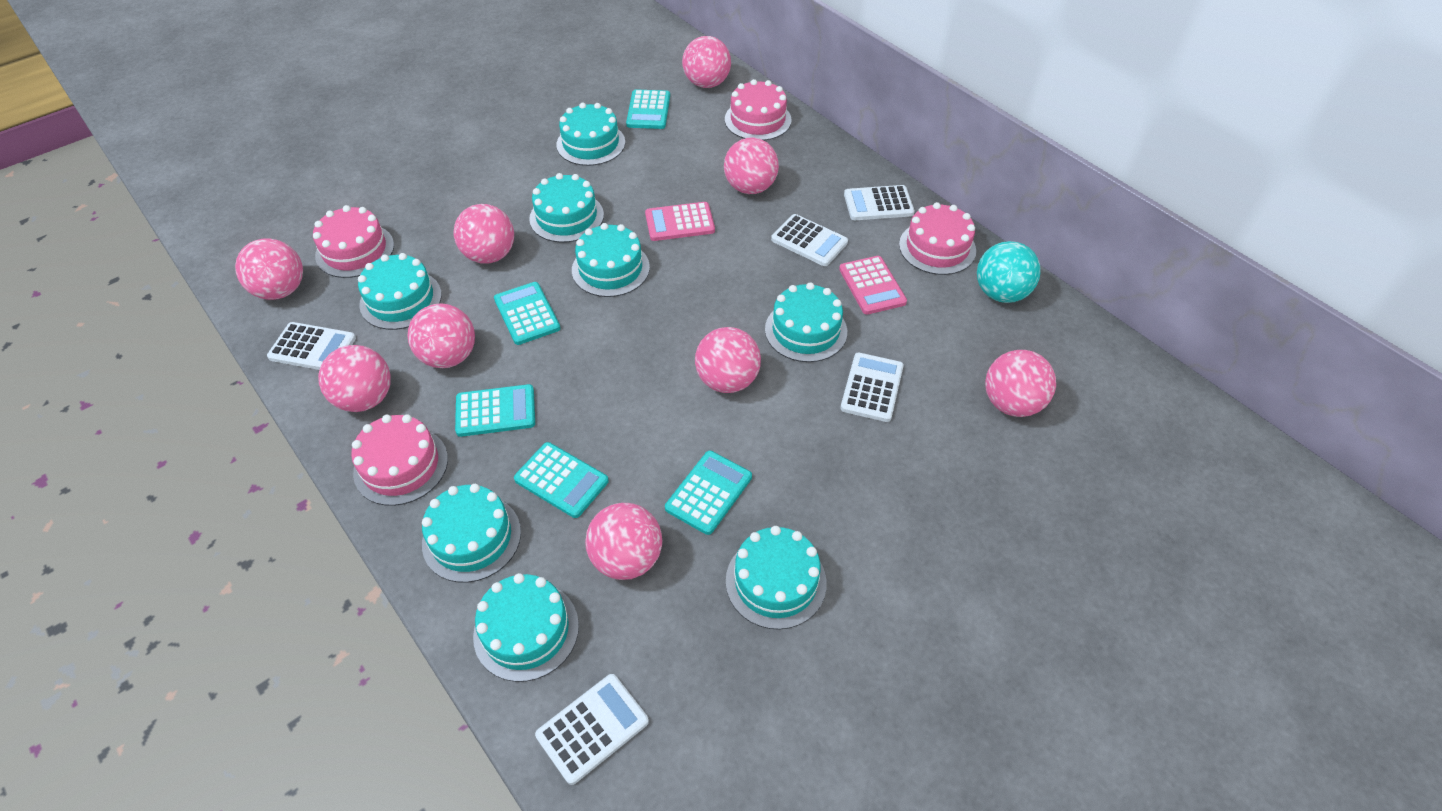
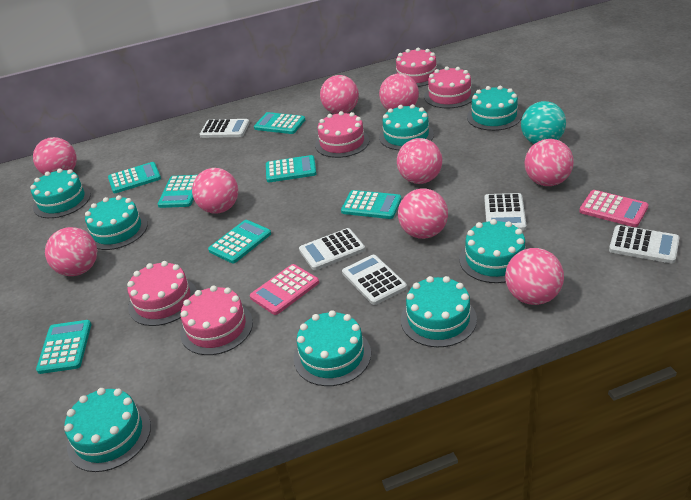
pink cake: 4 -> 5
turquoise calculator: 5 -> 7

